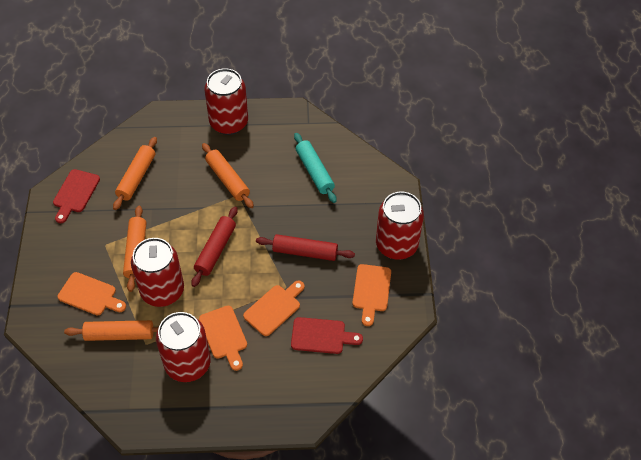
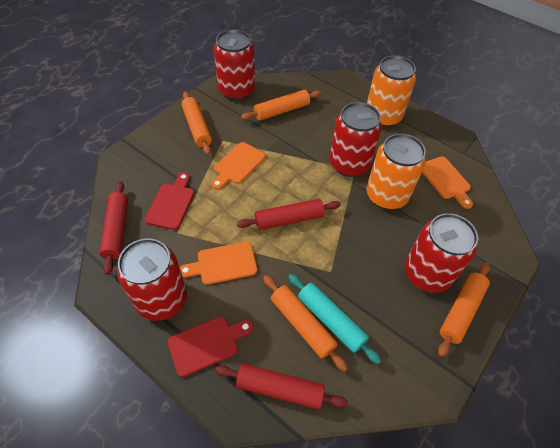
orange can: 0 -> 2
orange cutting board: 4 -> 3
red rolling pin: 2 -> 3

